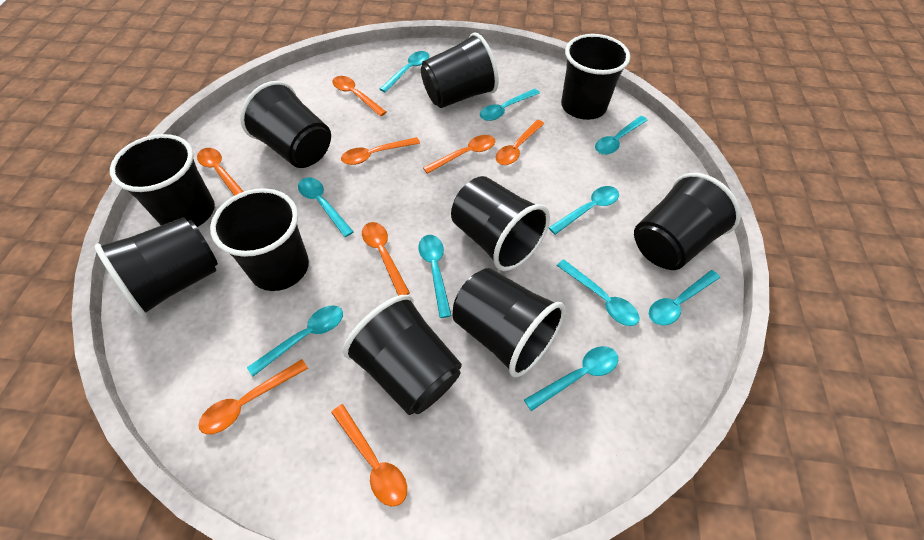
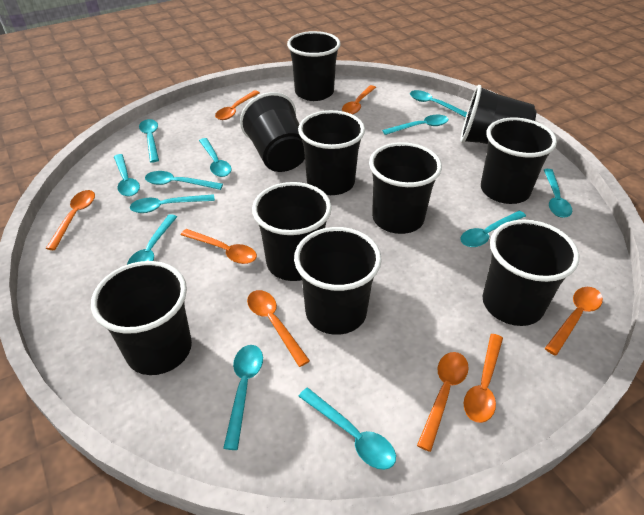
turquoise spoon: 10 -> 12

